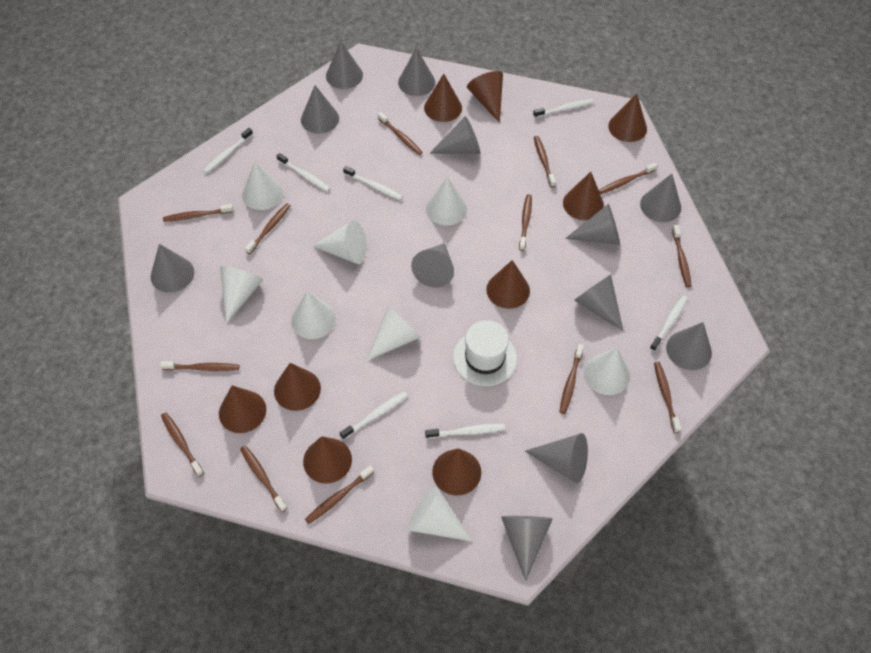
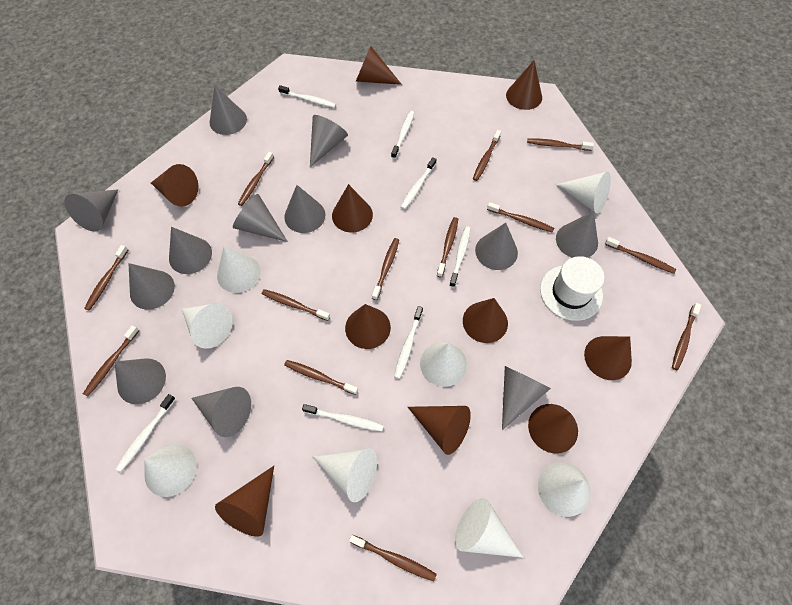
brown cone: 9 -> 10

